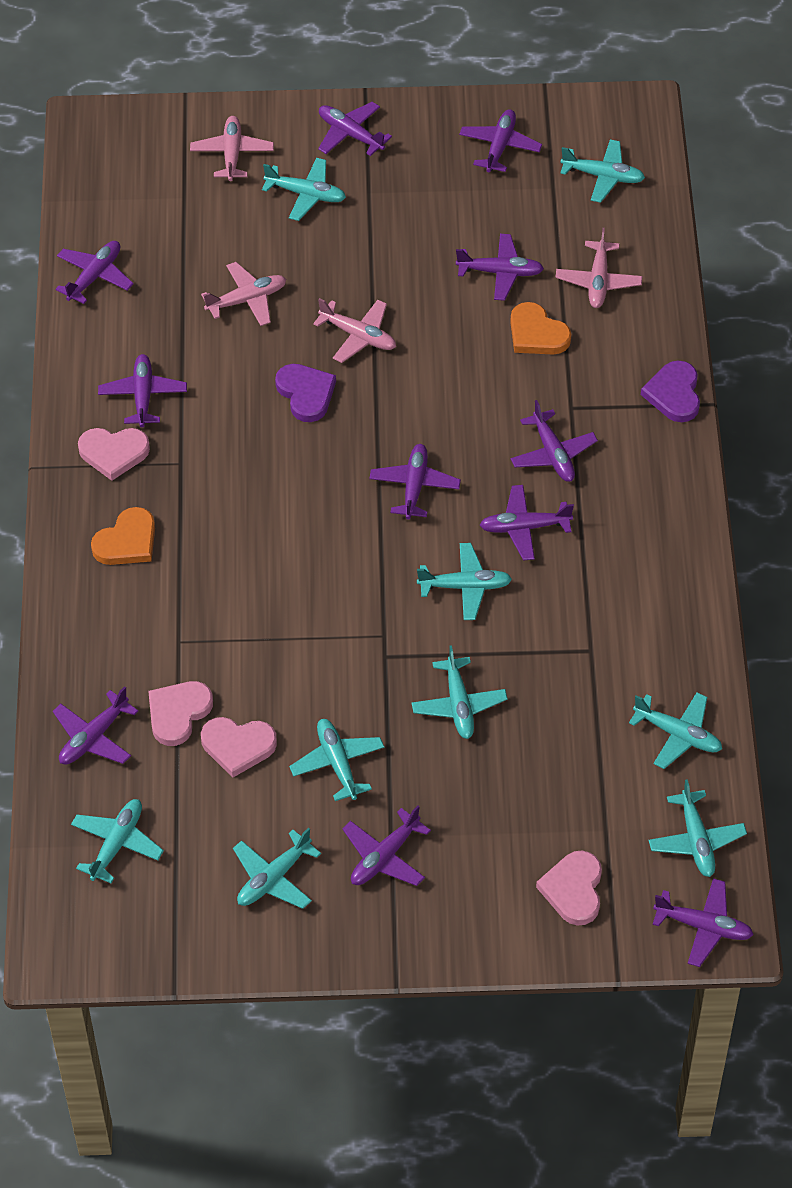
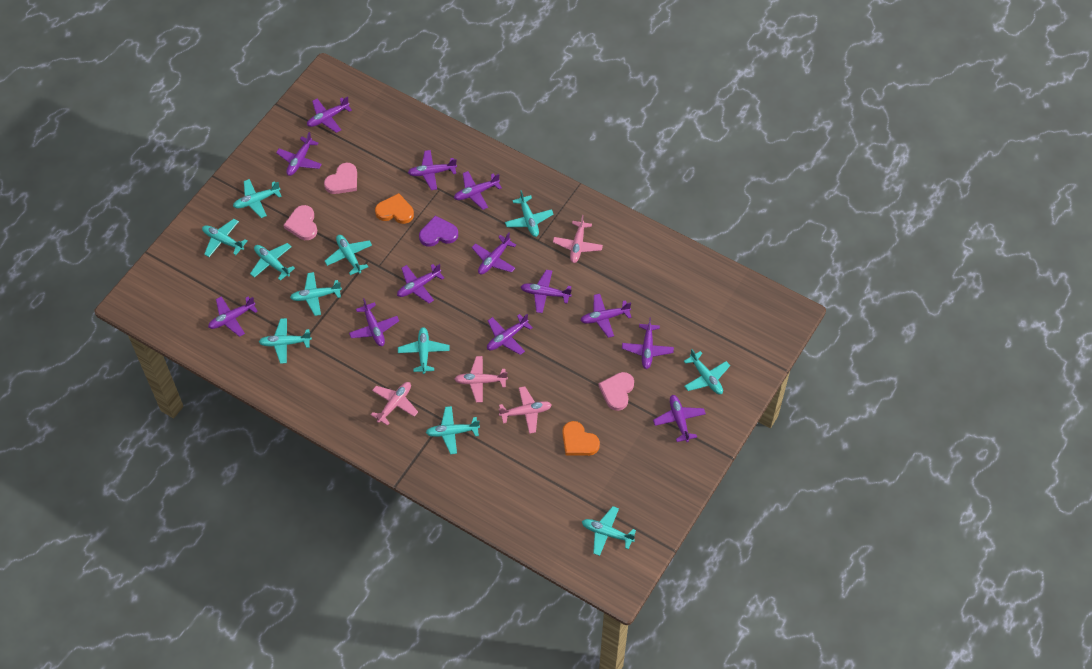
pink heart: 4 -> 3
purple heart: 2 -> 1
purple plane: 11 -> 13
turquoise plane: 9 -> 11

